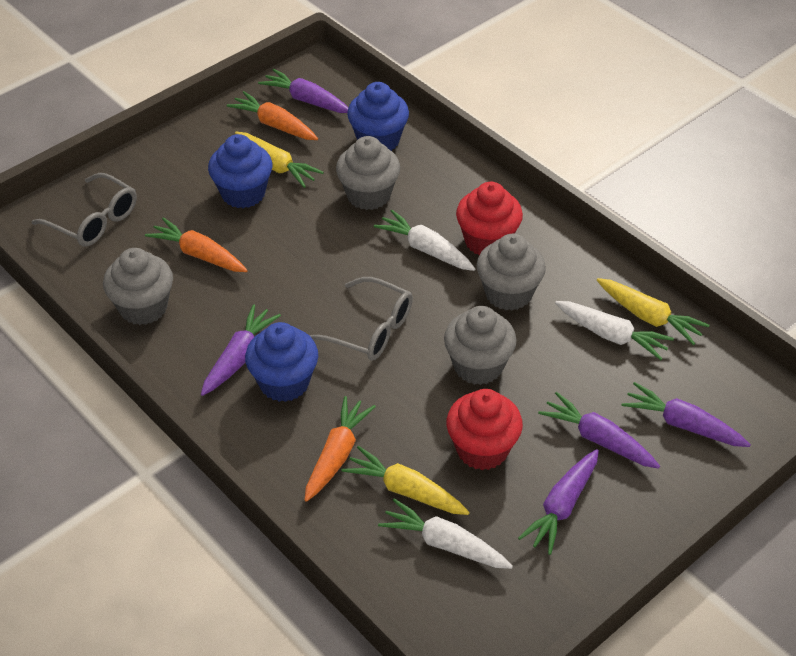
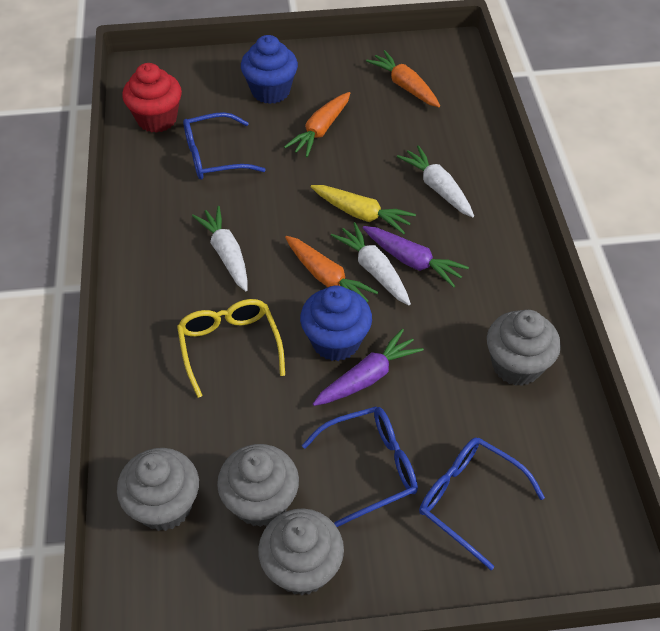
blue cupcake: 3 -> 2
blue glasses: 0 -> 3
grey glasses: 2 -> 0
purple carrot: 5 -> 2
red cupcake: 2 -> 1
yellow carrot: 3 -> 1
yellow glasses: 0 -> 1

